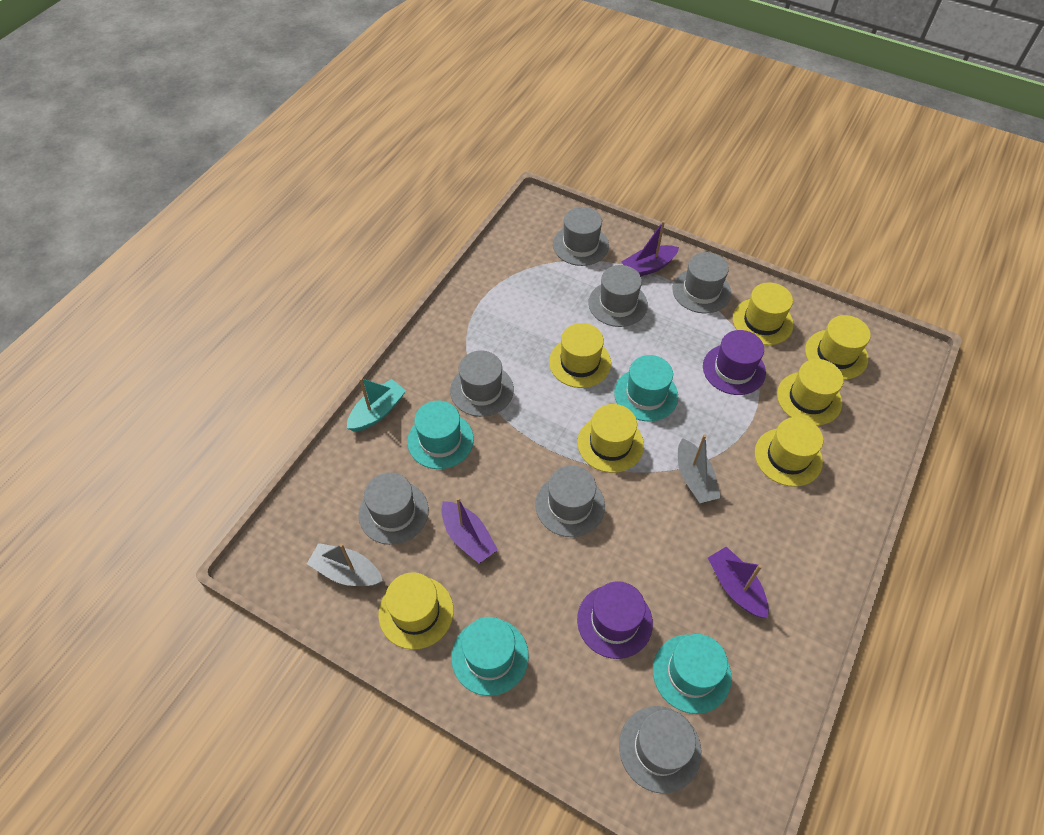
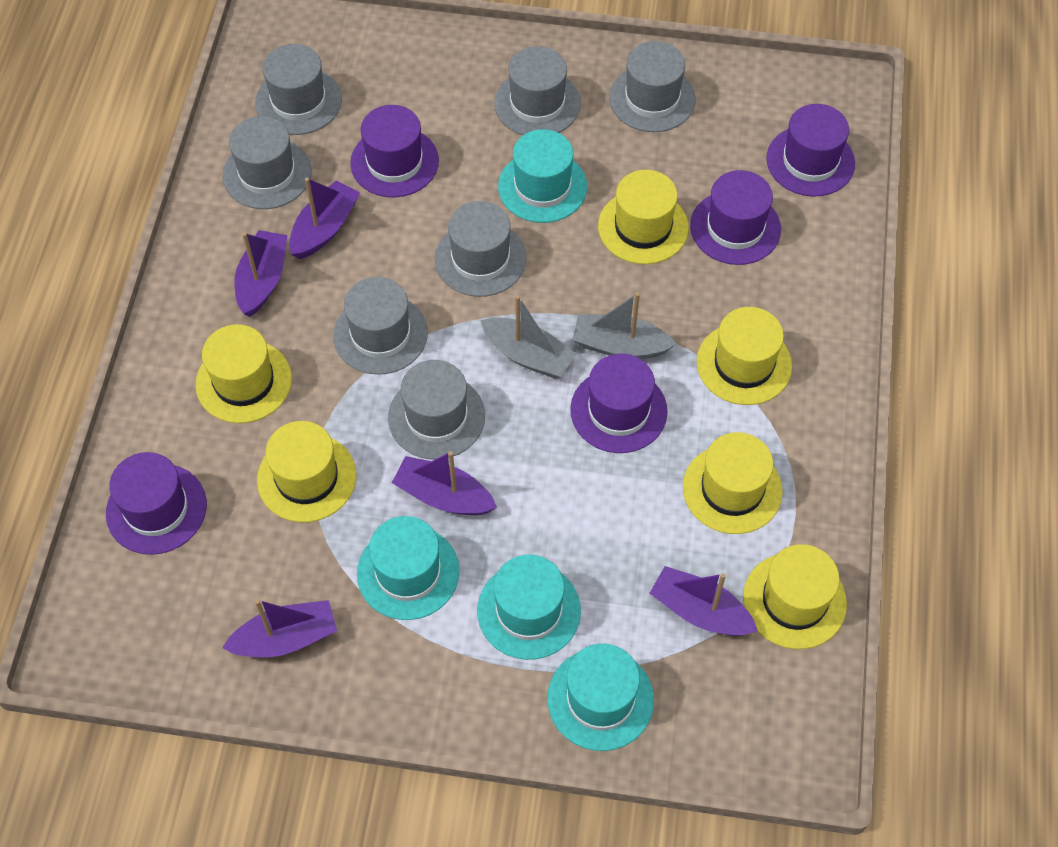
purple boat: 3 -> 5
purple hat: 2 -> 5
turquoise boat: 1 -> 0
yellow hat: 7 -> 6

